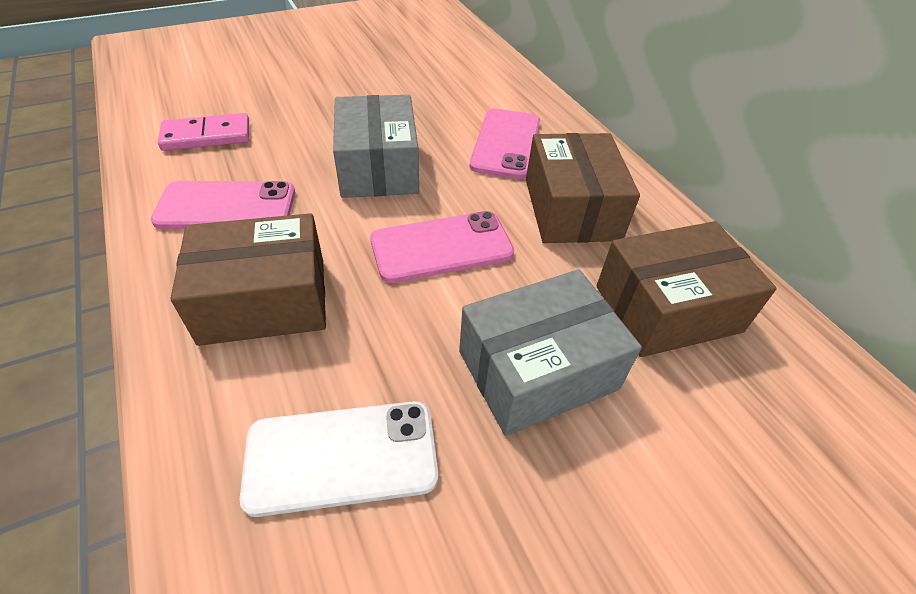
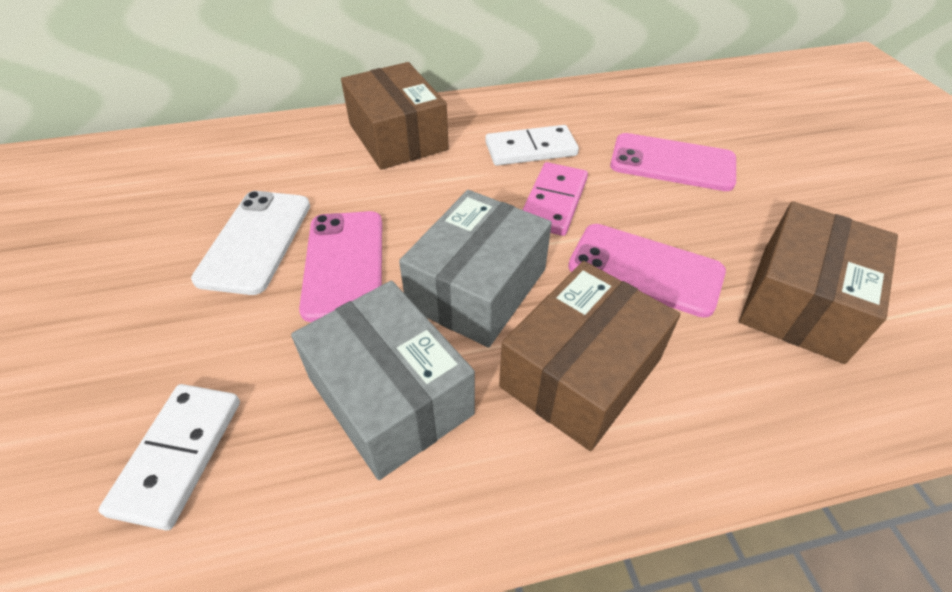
white domino: 0 -> 2

